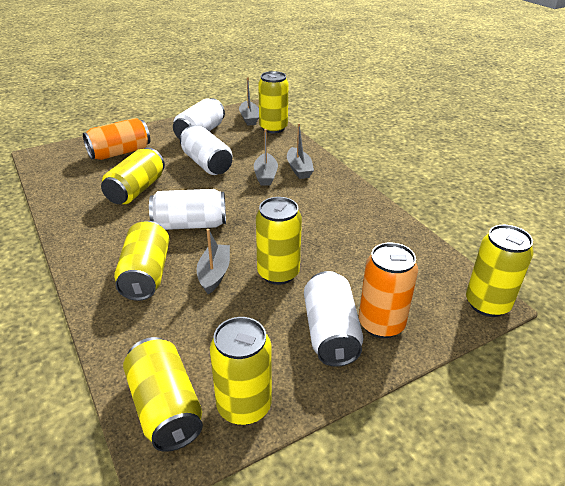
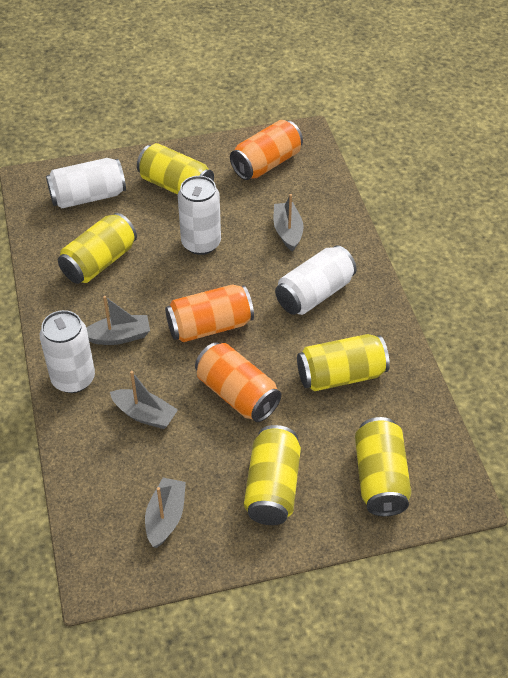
orange can: 2 -> 3
yellow can: 7 -> 5

